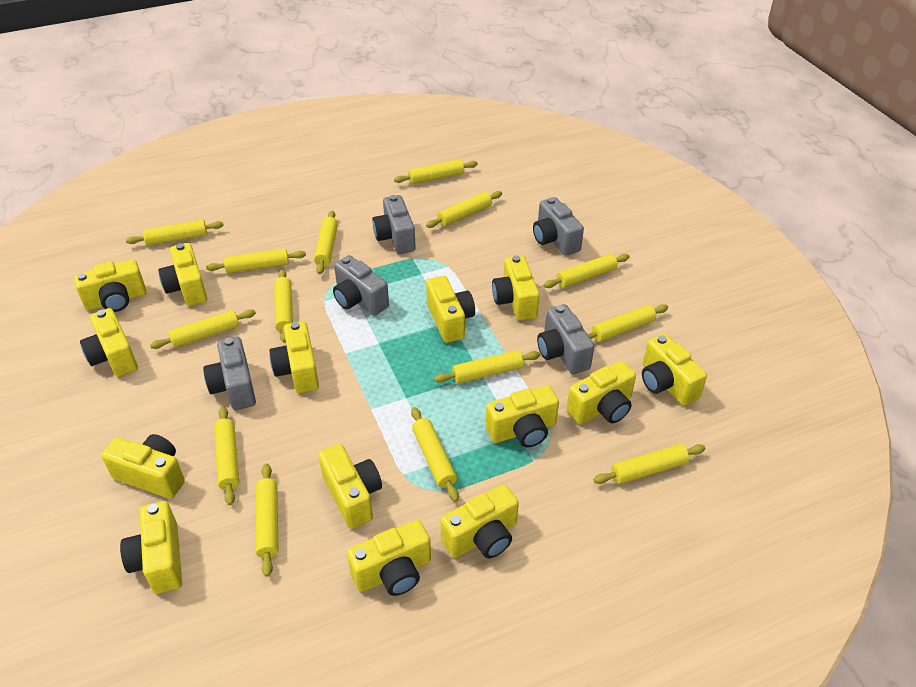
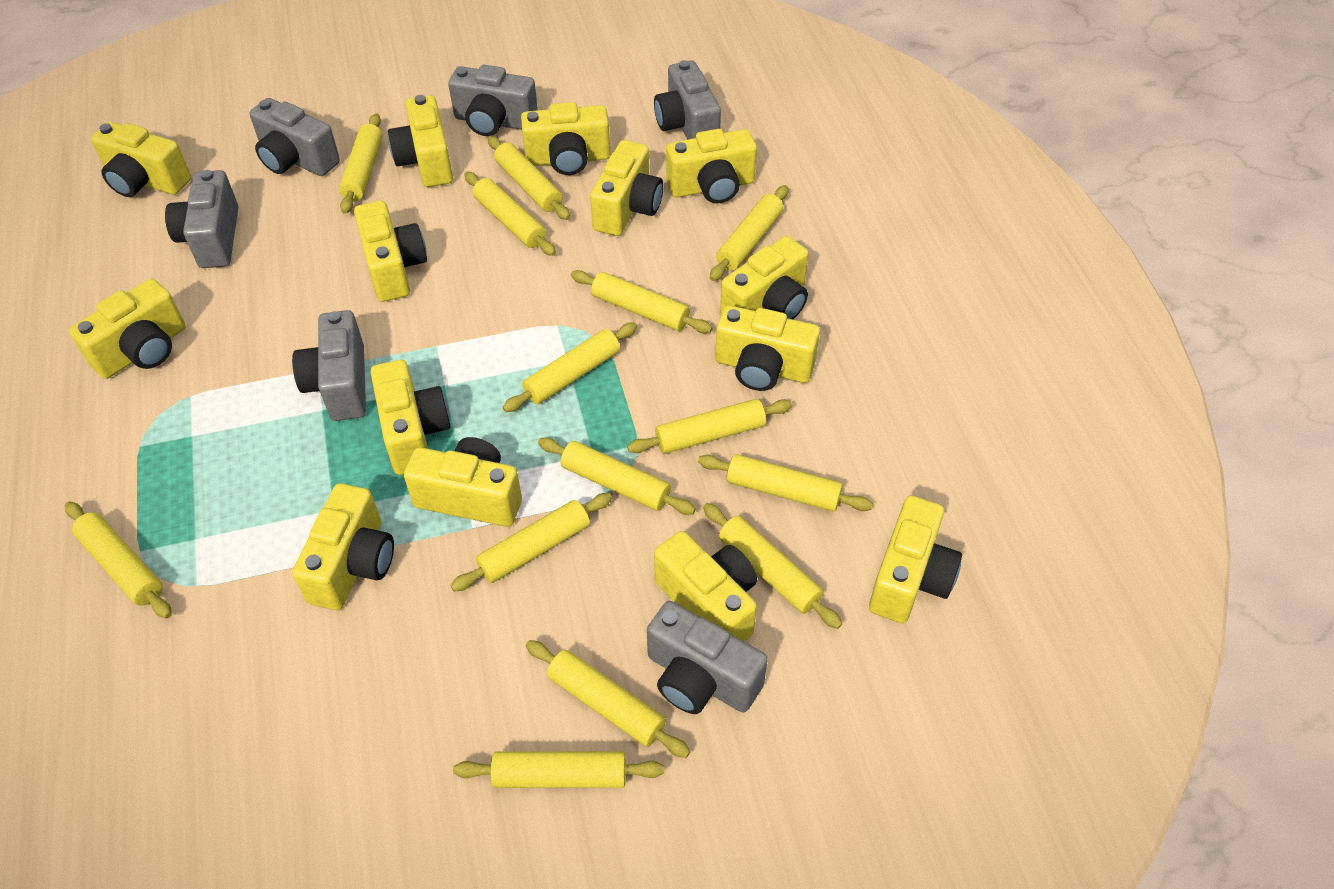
grey camera: 5 -> 6

